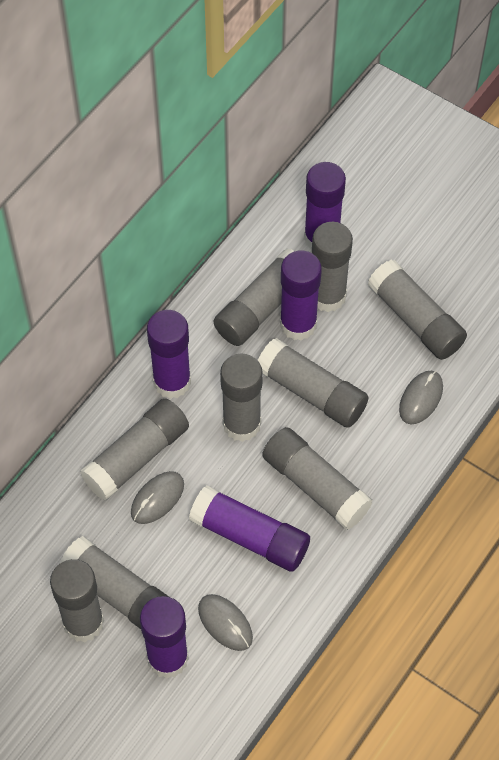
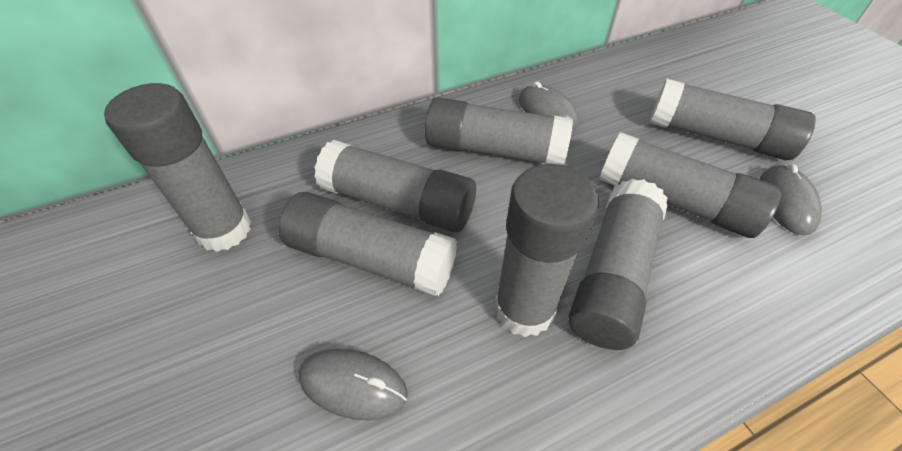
grey glue stick: 9 -> 8
purple glue stick: 5 -> 0

